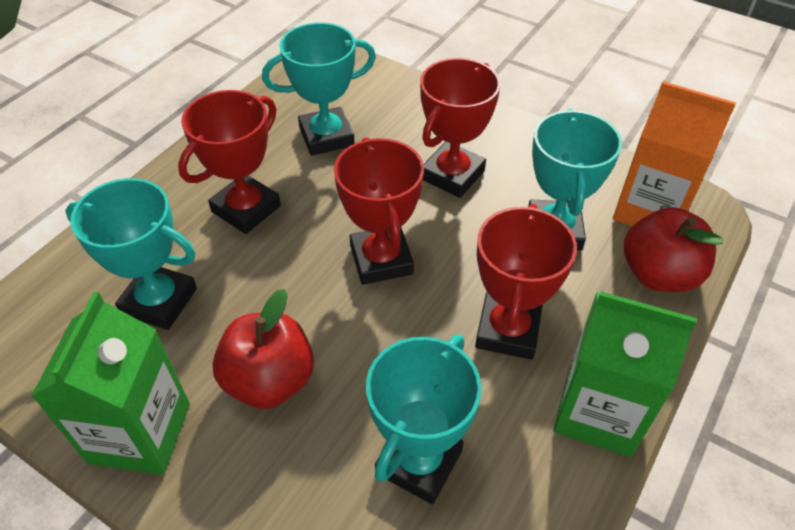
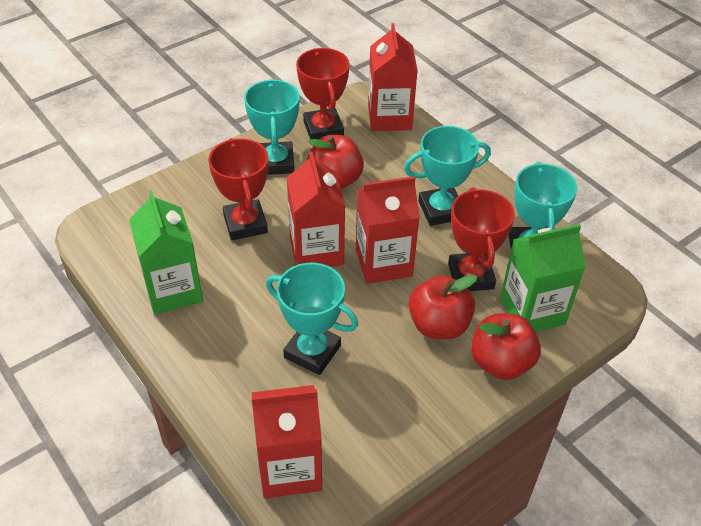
orange carton: 1 -> 0
red apple: 2 -> 3
red carton: 0 -> 4
red trophy: 4 -> 3

